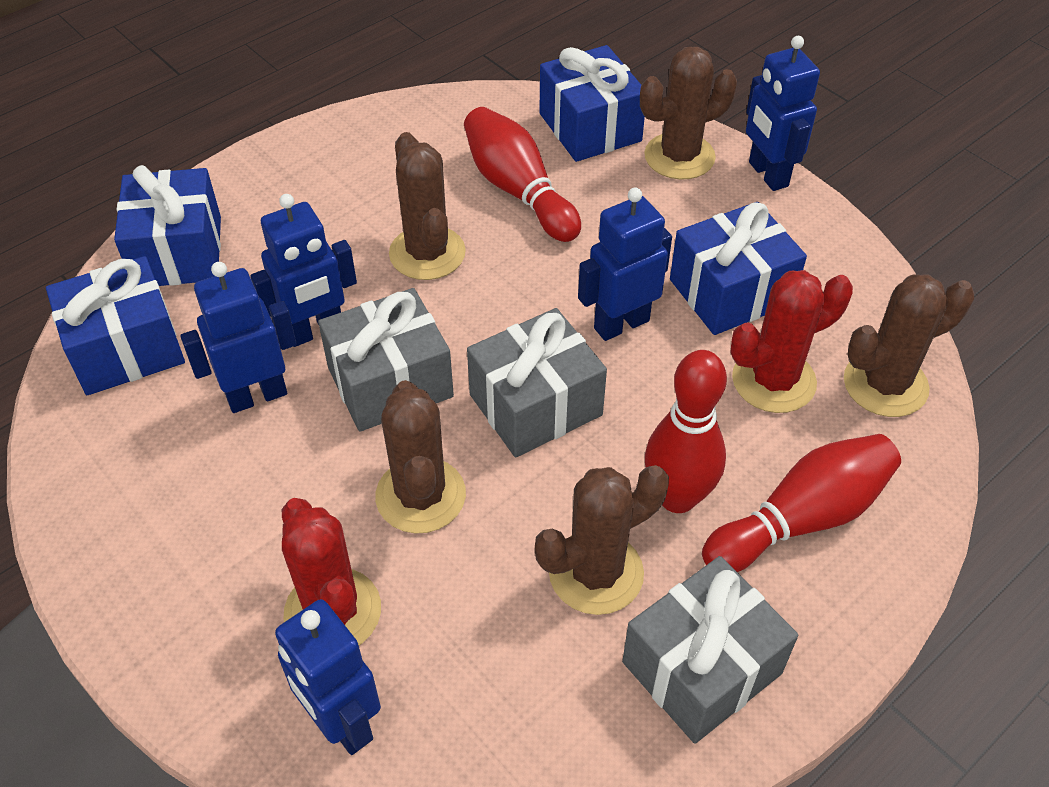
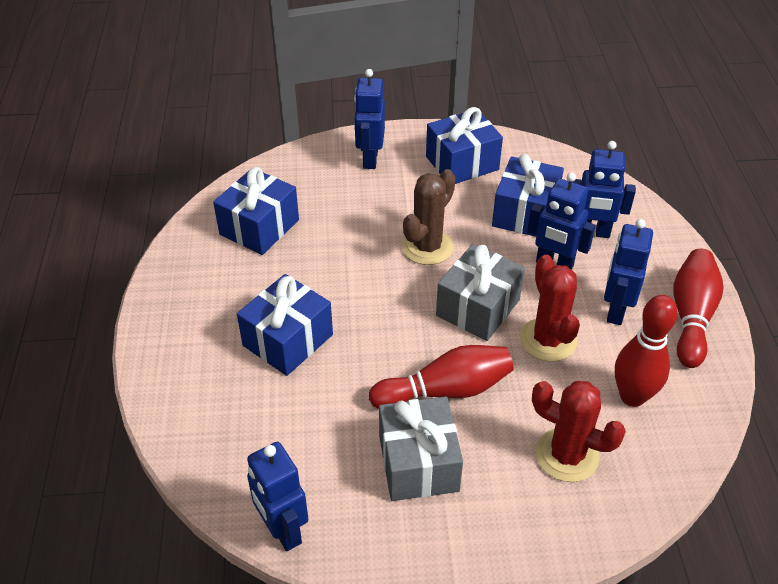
brown cactus: 5 -> 1
grey gift: 3 -> 2

